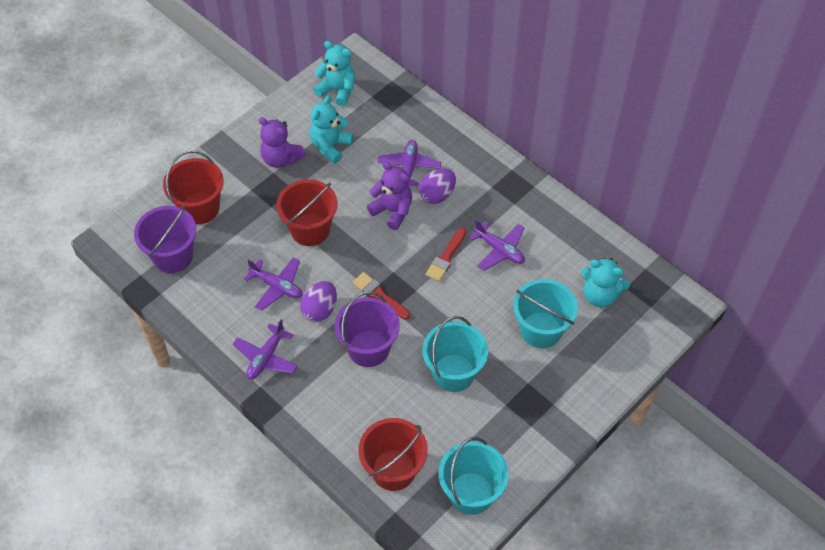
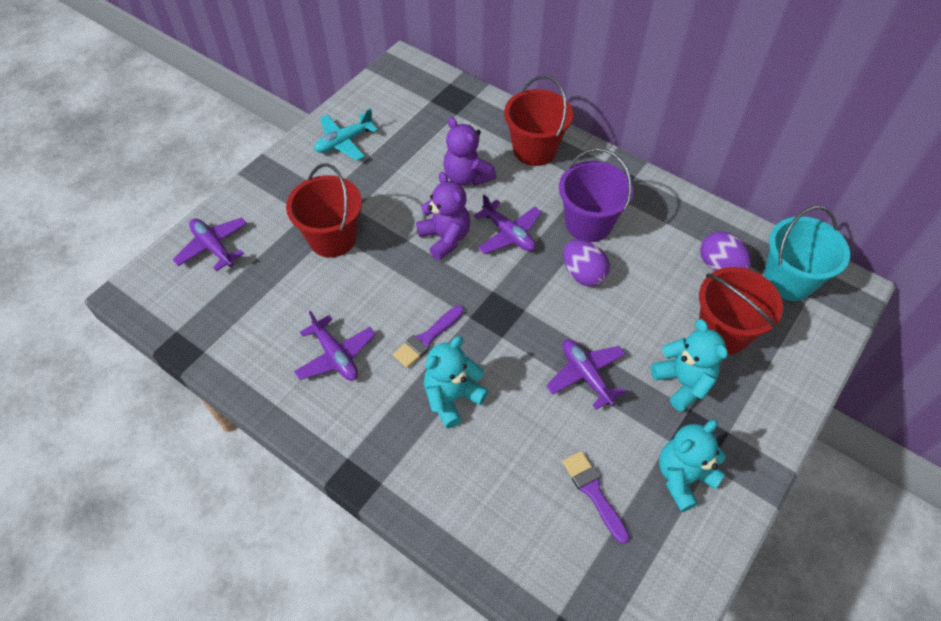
purple brush: 0 -> 2
purple bucket: 2 -> 1
red brush: 2 -> 0
turquoise bucket: 3 -> 1
turquoise plane: 0 -> 1

